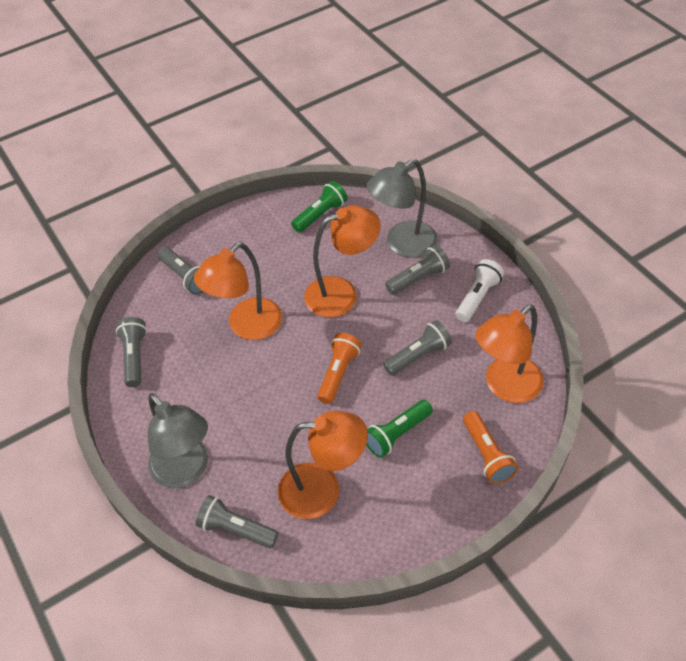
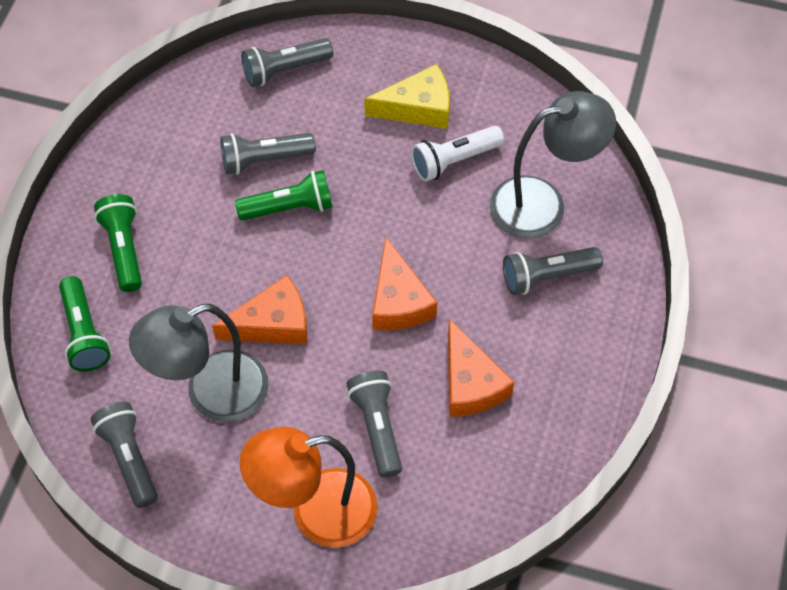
green flashlight: 2 -> 3
orange cheese: 0 -> 3
orange flashlight: 2 -> 0
orange lamp: 4 -> 1
yellow cheese: 0 -> 1

